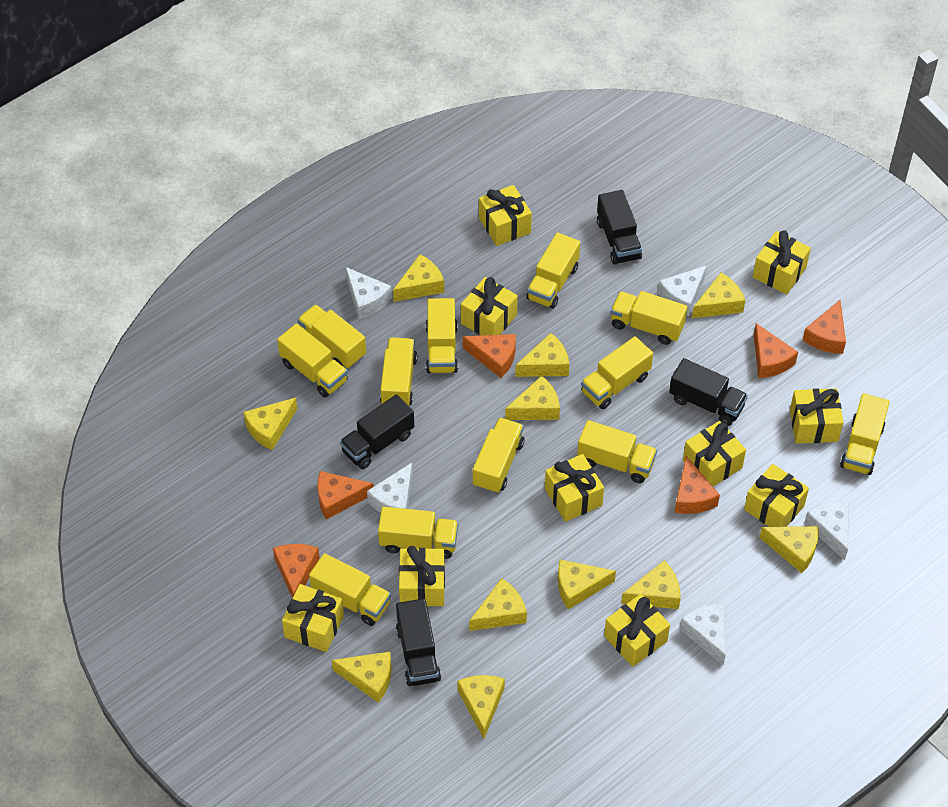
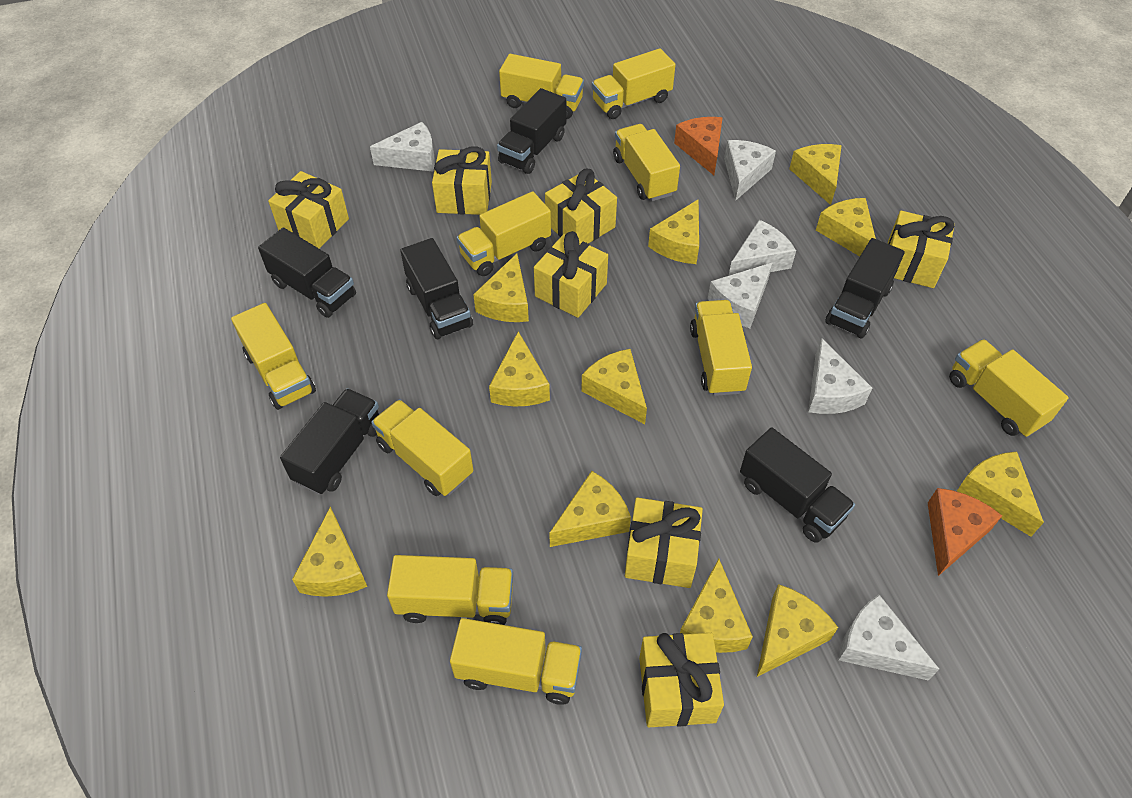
black truck: 4 -> 6
orange cheese: 6 -> 2
white cheese: 5 -> 6
yellow gift: 10 -> 7
yellow truck: 12 -> 10

